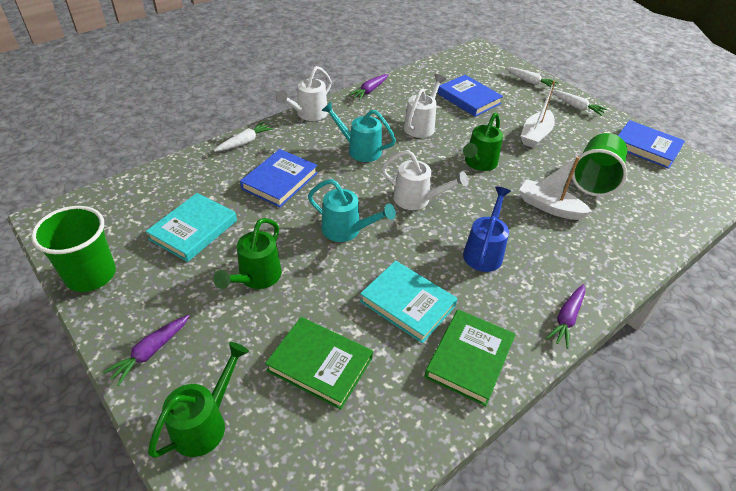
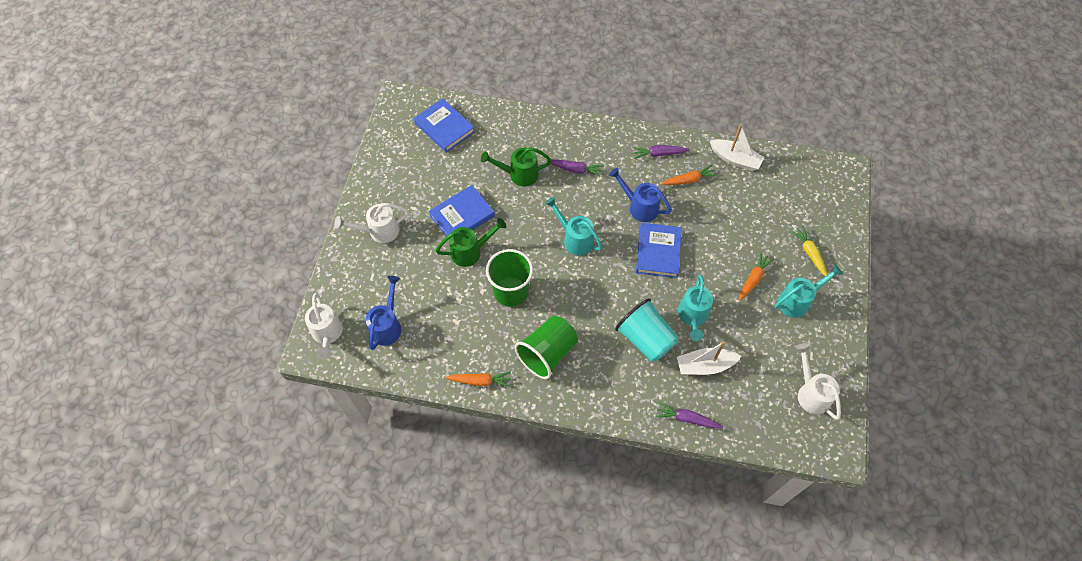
blue watering can: 1 -> 2
green book: 2 -> 0
green watering can: 3 -> 2
orange carrot: 0 -> 3
turquoise book: 2 -> 0
turquoise cup: 0 -> 1
turquoise watering can: 2 -> 3
white carrot: 3 -> 0
yellow carrot: 0 -> 1

